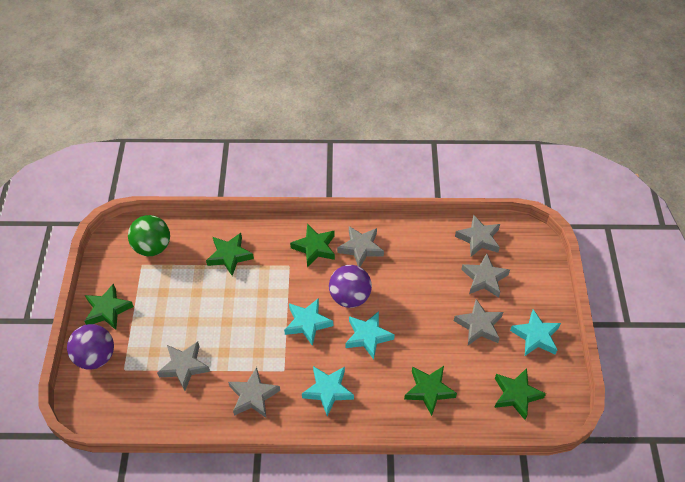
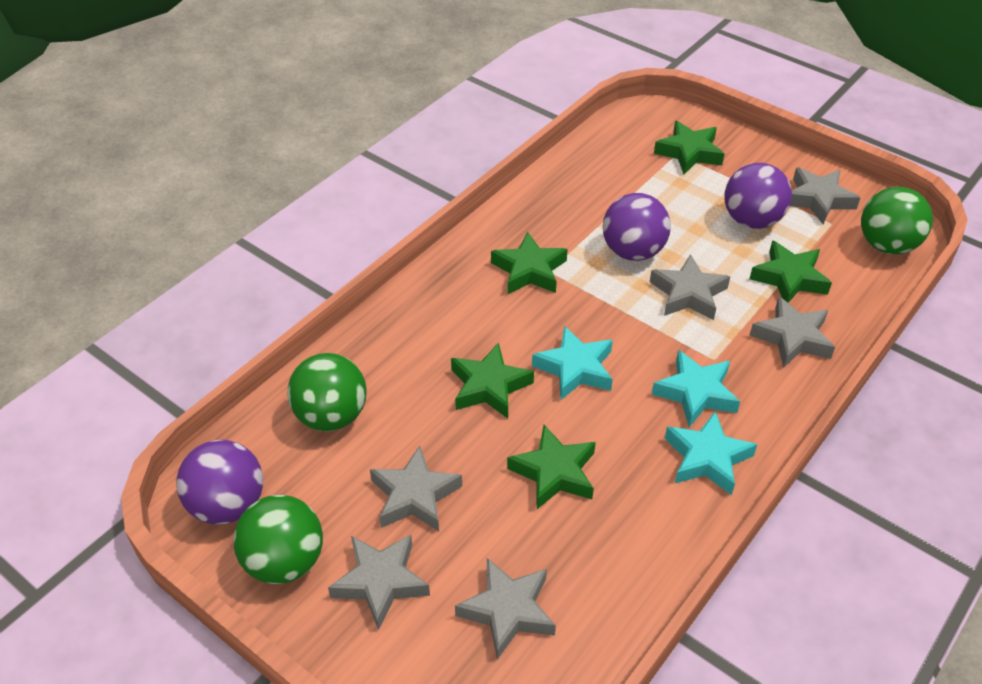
green ball: 1 -> 3
purple ball: 2 -> 3
turquoise star: 4 -> 3

